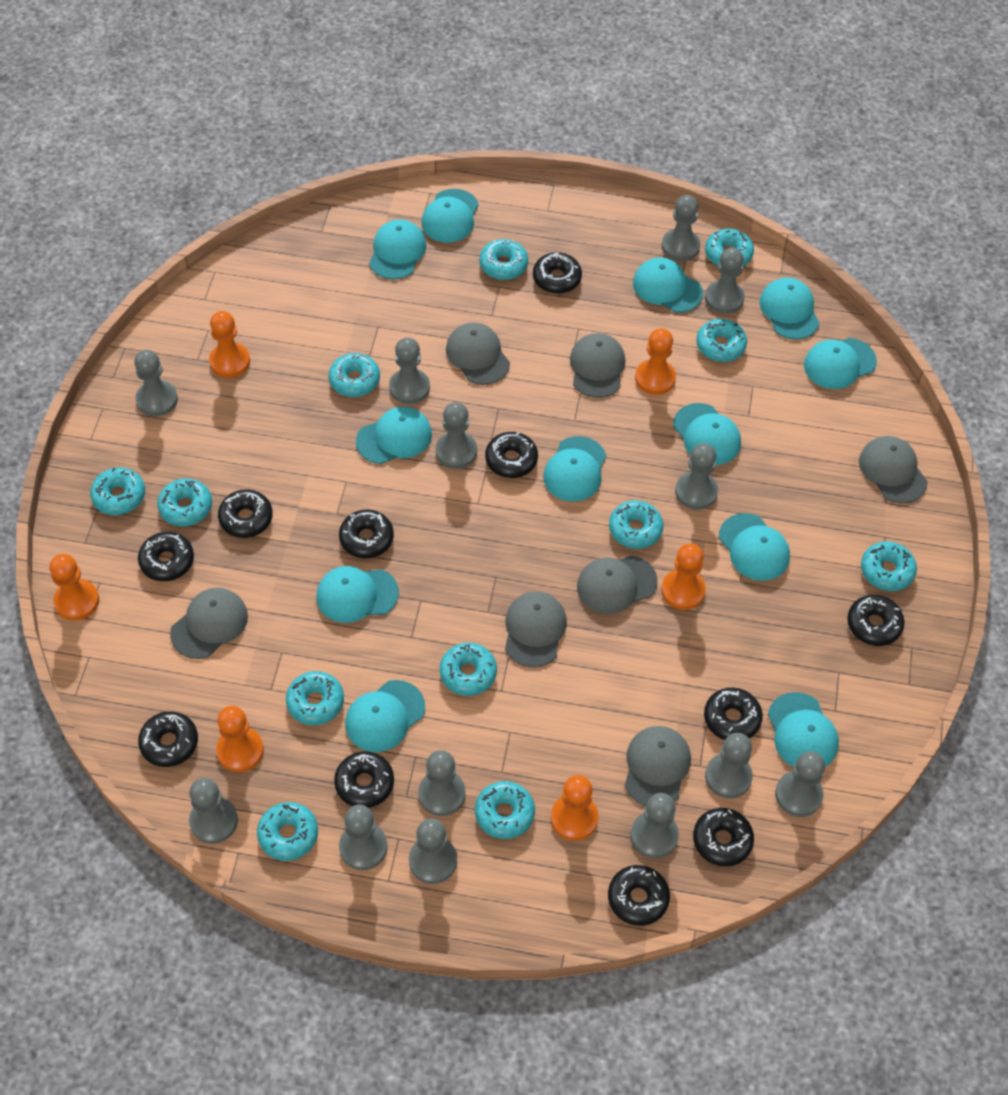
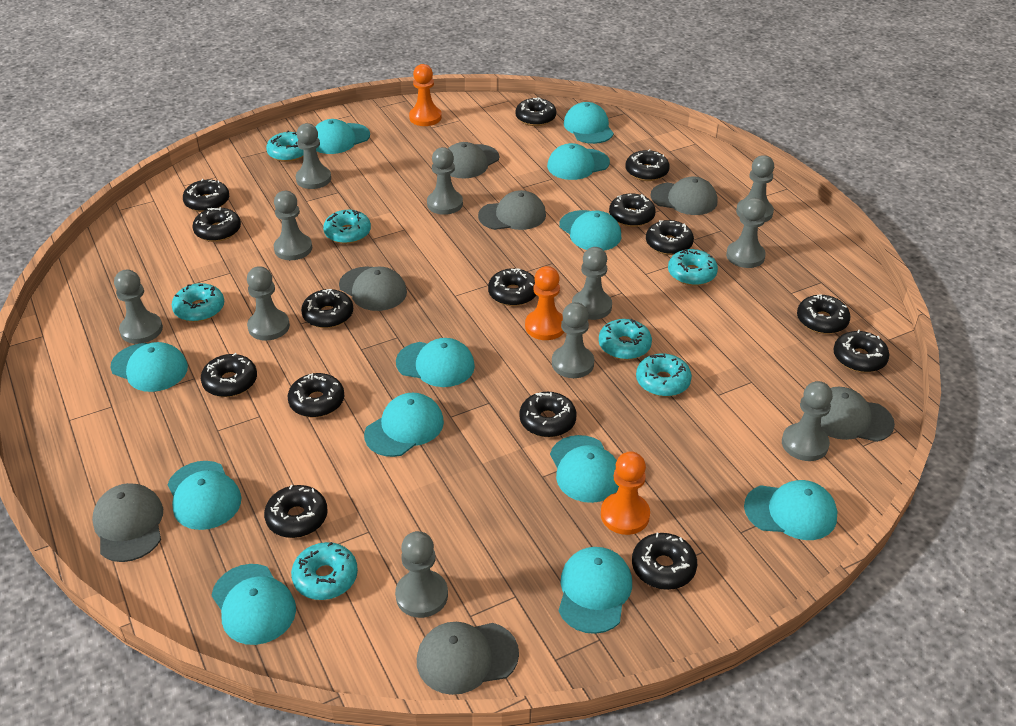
black donut: 11 -> 15
grey pawn: 13 -> 11
orange pawn: 6 -> 3
turquoise donut: 12 -> 7

